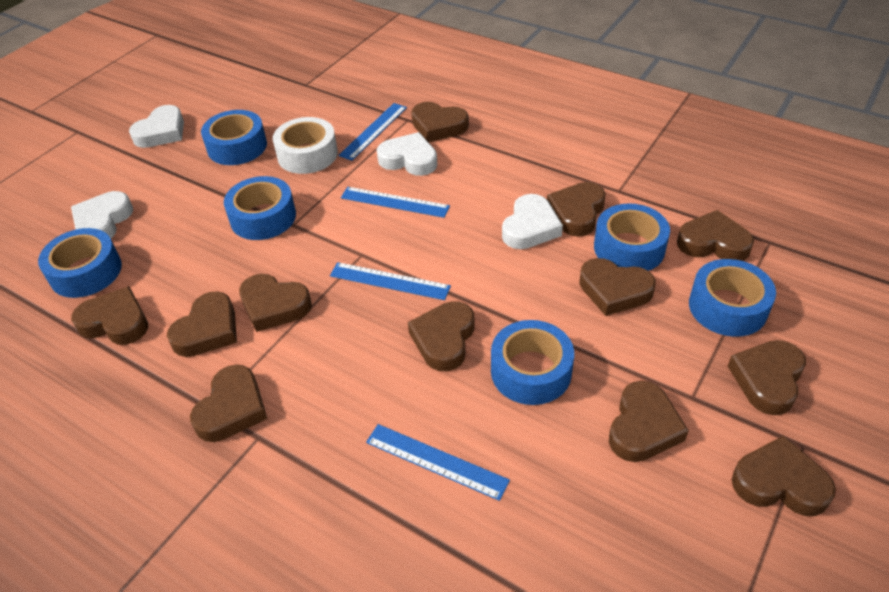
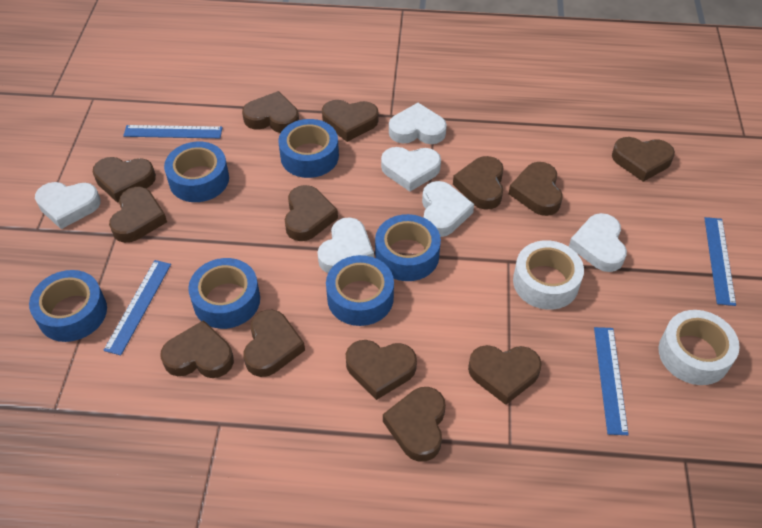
brown heart: 12 -> 13
white heart: 4 -> 6
white tape: 1 -> 2

